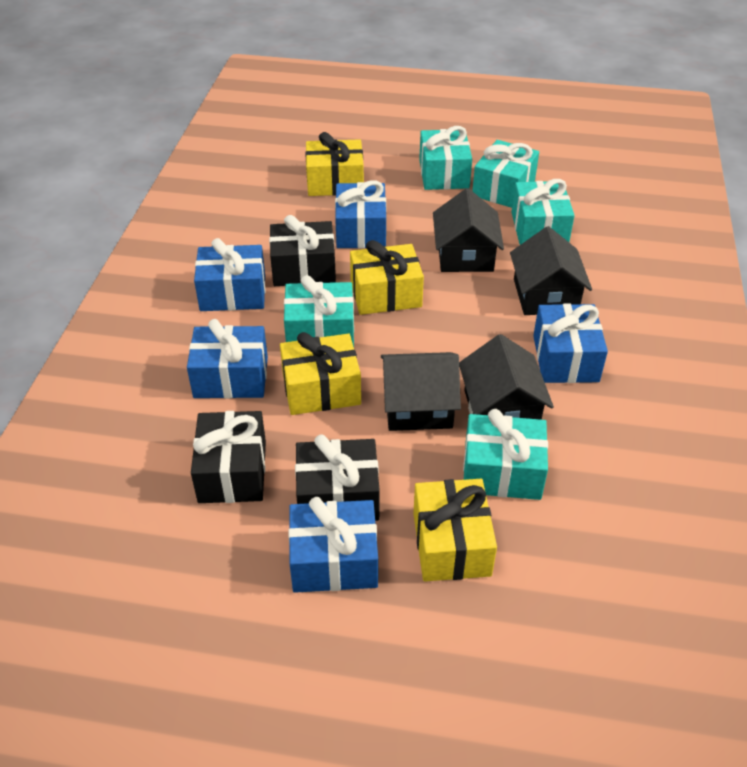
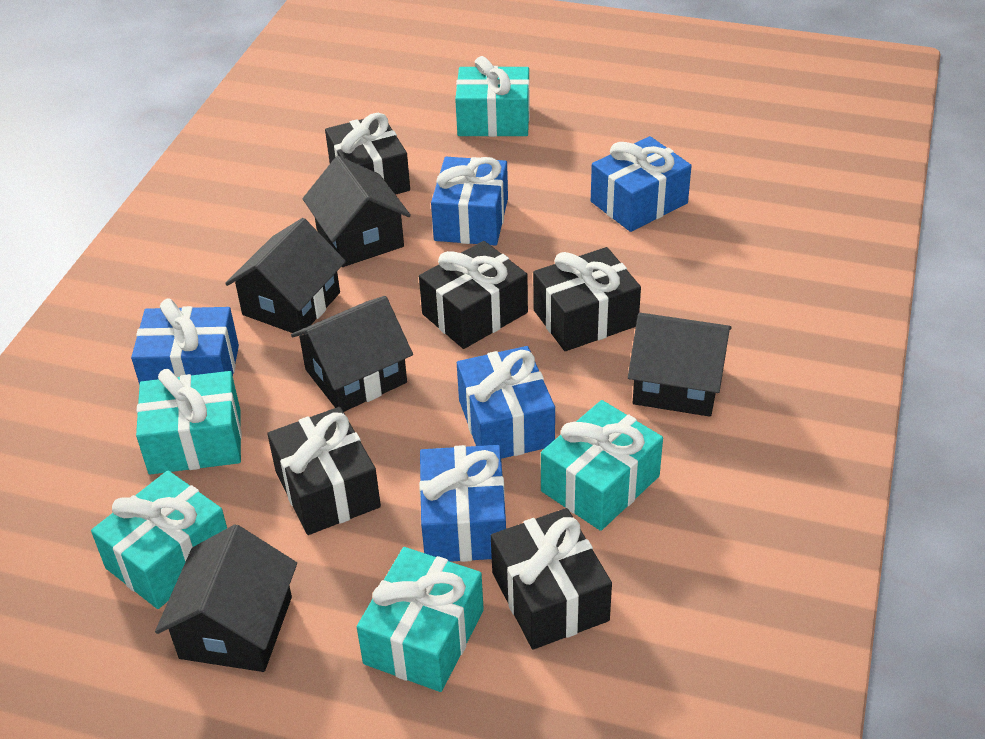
black gift: 3 -> 5
black house: 4 -> 5
yellow gift: 4 -> 0

